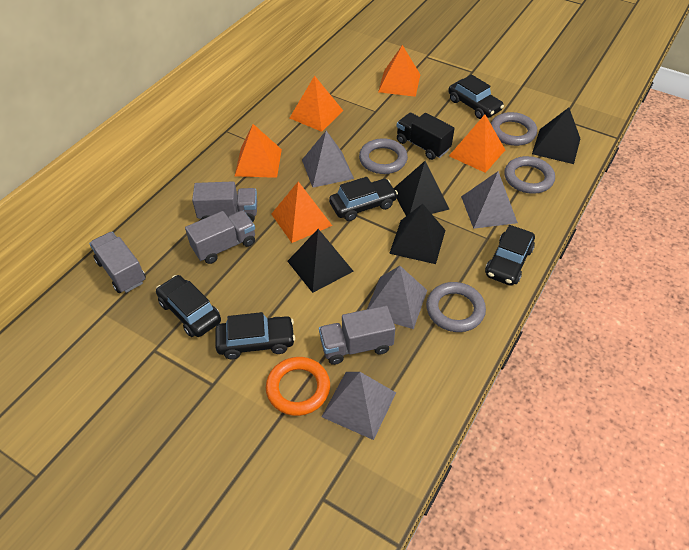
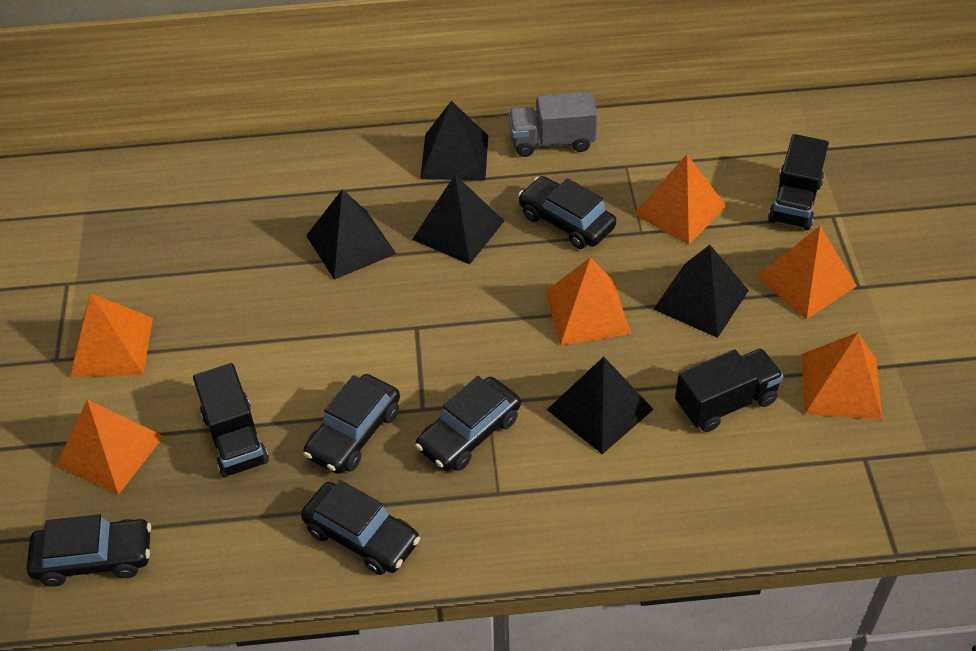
black pyramid: 4 -> 5
black truck: 1 -> 3
grey pyramid: 4 -> 0
grey ring: 4 -> 0
grey truck: 4 -> 1
orange pyramid: 5 -> 6
orange ring: 1 -> 0

